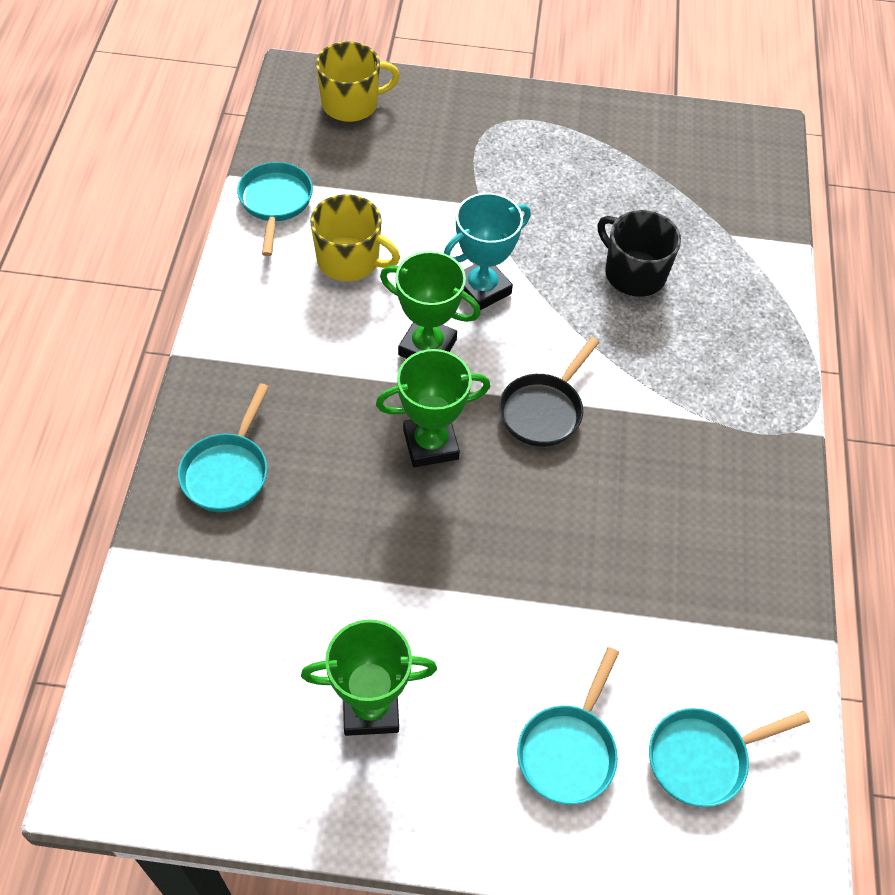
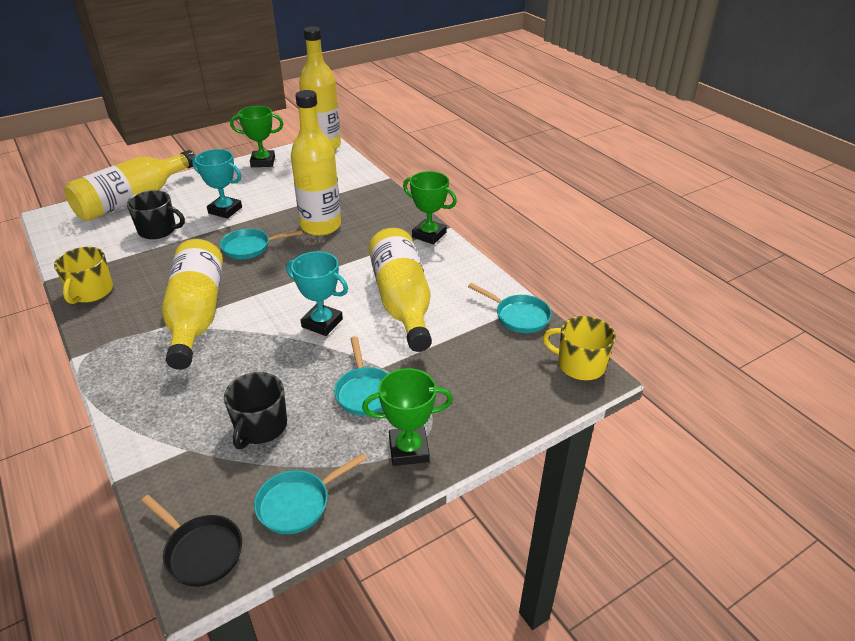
black mug: 1 -> 2
turquoise trophy: 1 -> 2
yellow bottle: 0 -> 5

